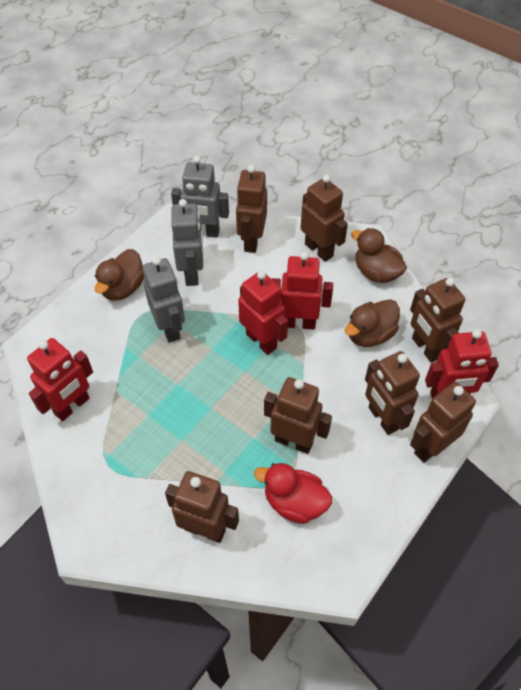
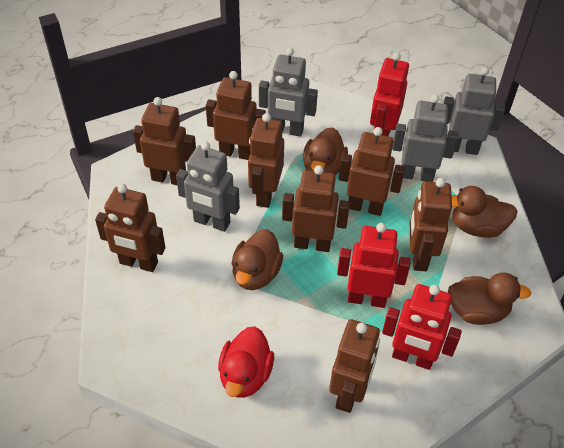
brown duck: 3 -> 4
brown robot: 7 -> 8
grey robot: 3 -> 4
red robot: 4 -> 3

